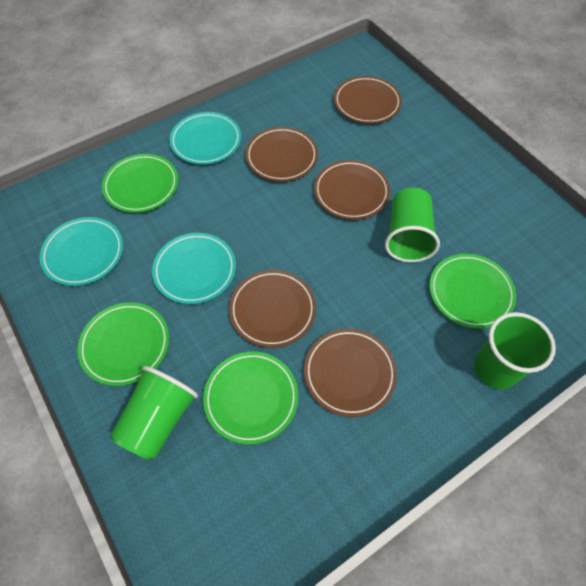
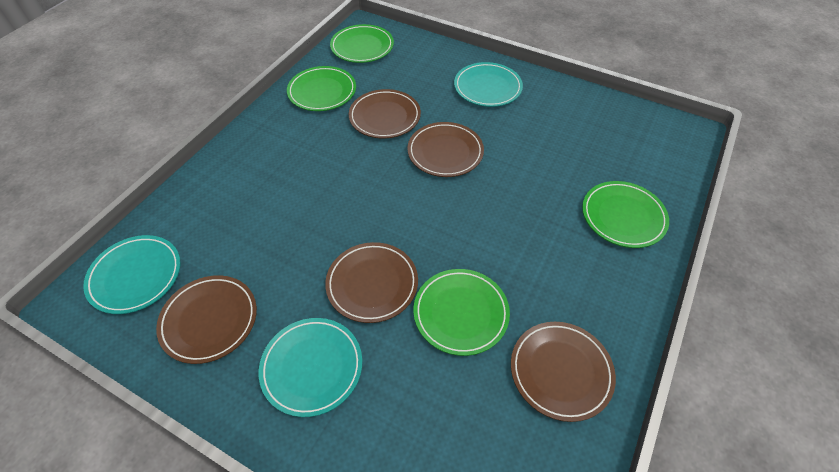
green cup: 3 -> 0

